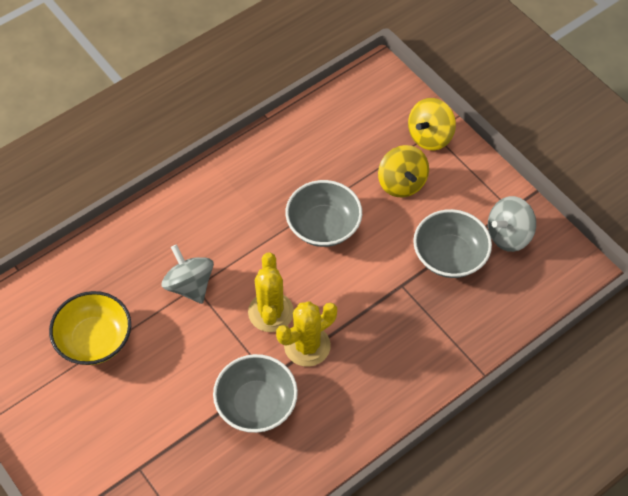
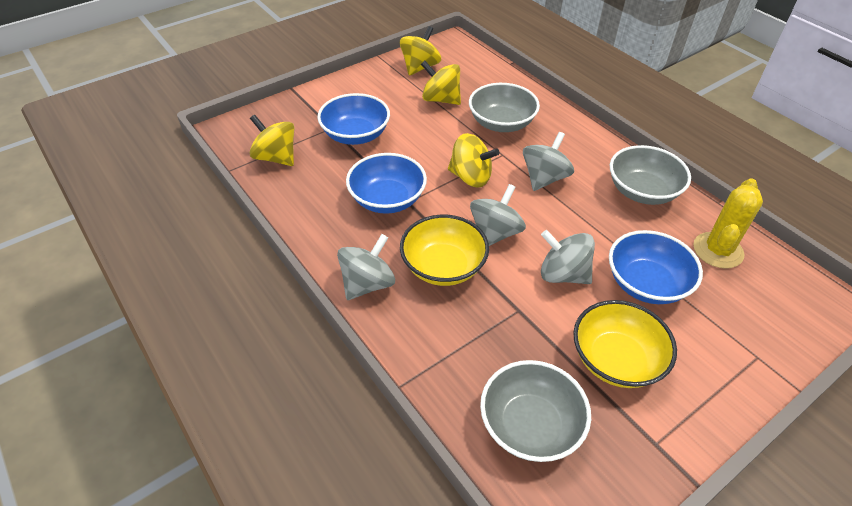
blue bowl: 0 -> 3
grey spinning top: 2 -> 4
yellow bowl: 1 -> 2
yellow cactus: 2 -> 1
yellow spinning top: 2 -> 4

